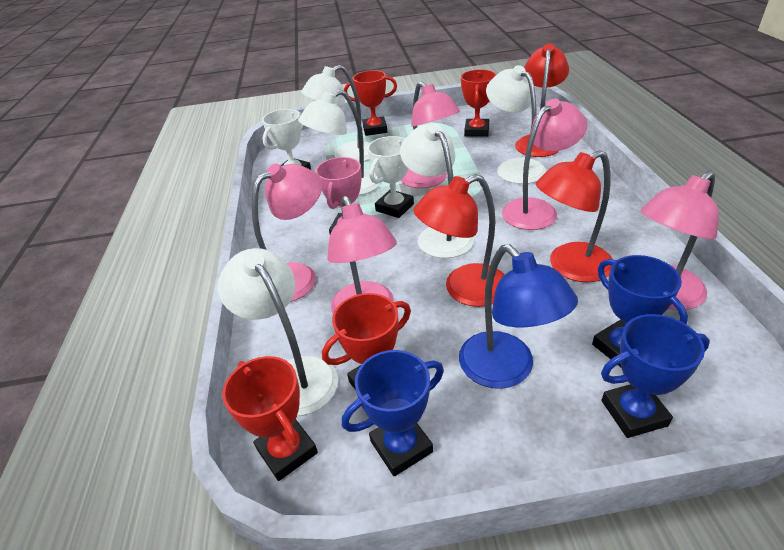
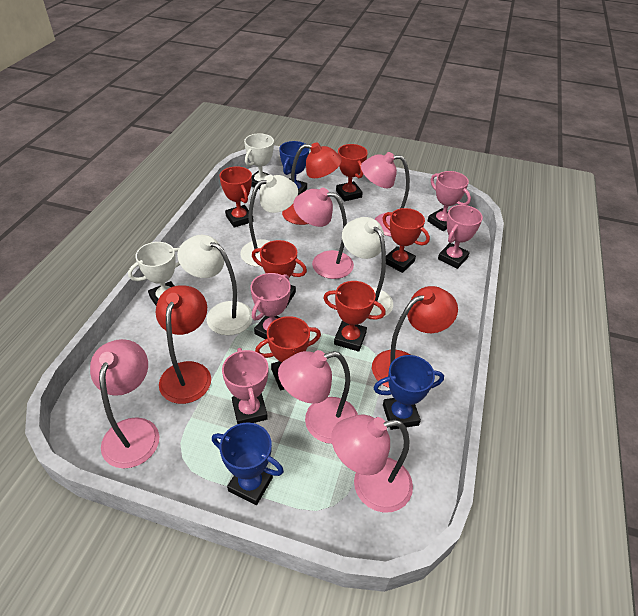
blue lamp: 1 -> 0
pink trophy: 1 -> 4
red trophy: 4 -> 6
white lamp: 5 -> 3

